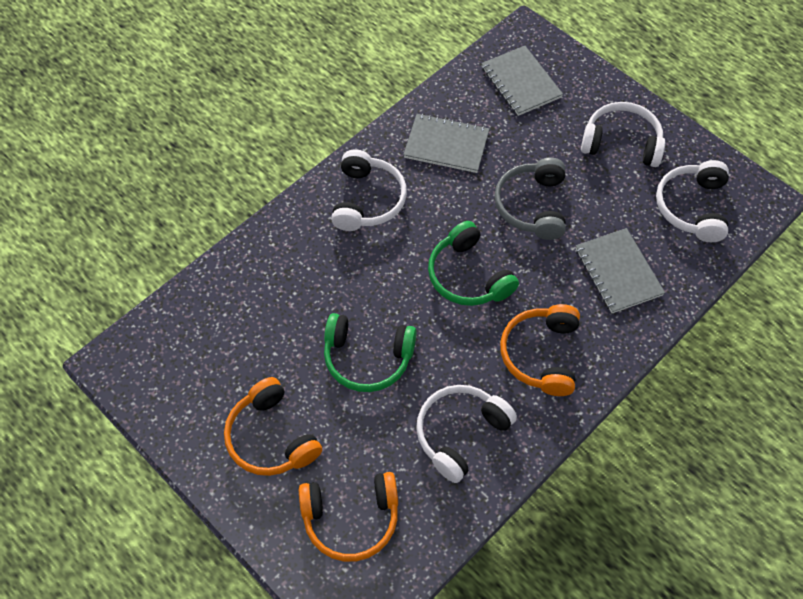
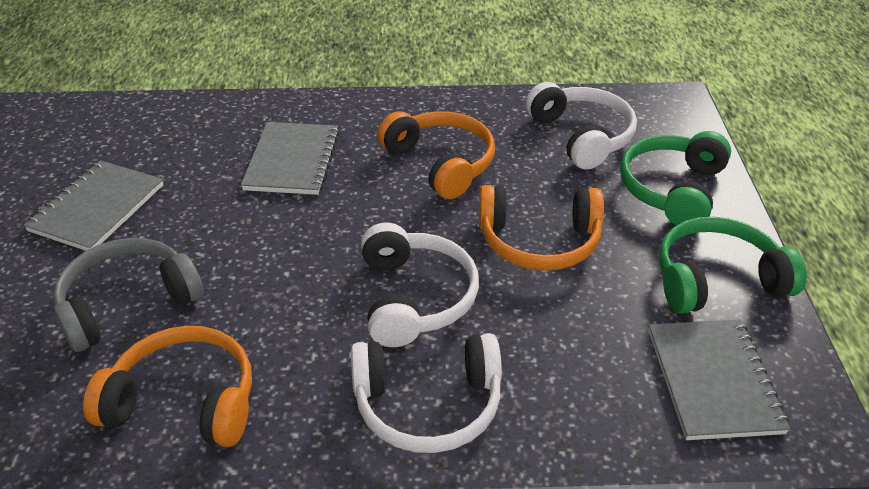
white headphones: 4 -> 3

